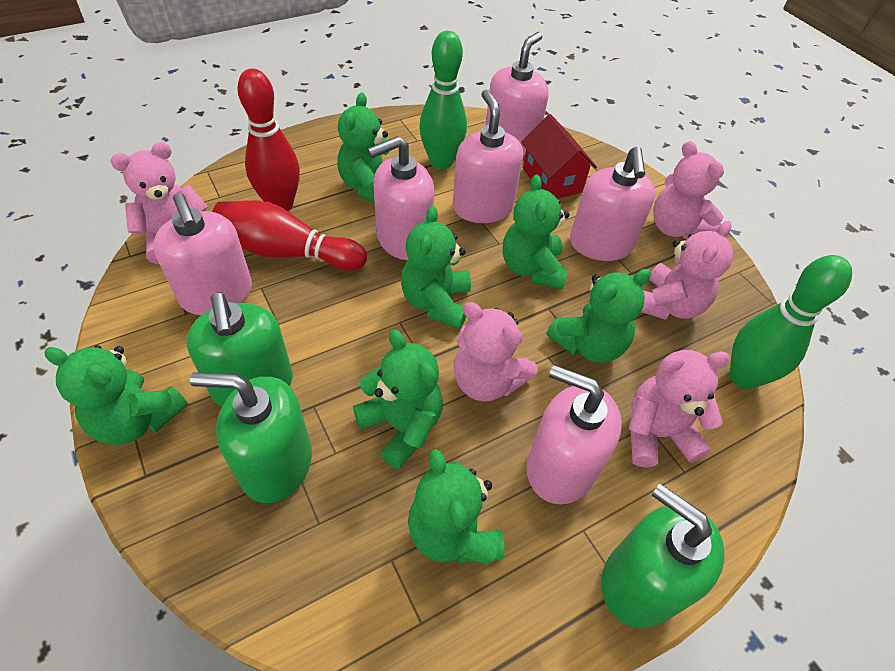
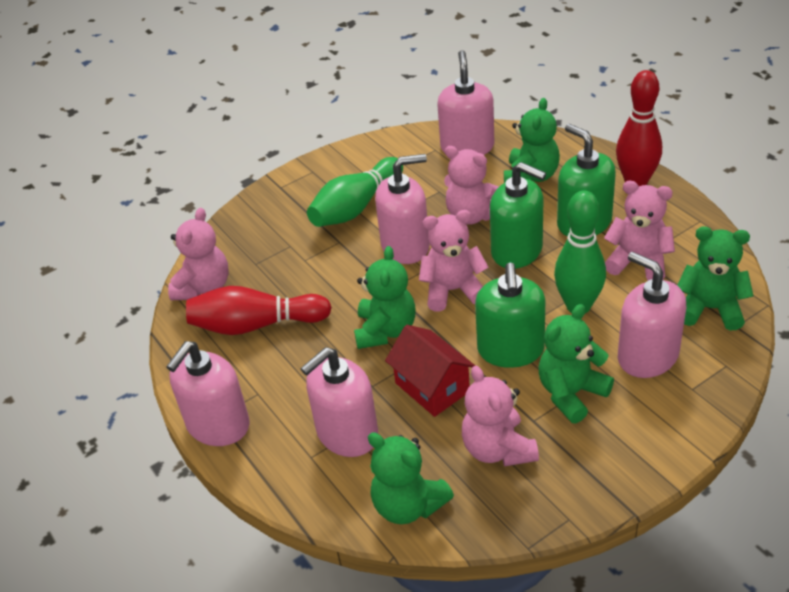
green teddy bear: 7 -> 5
pink soap dispenser: 6 -> 5

